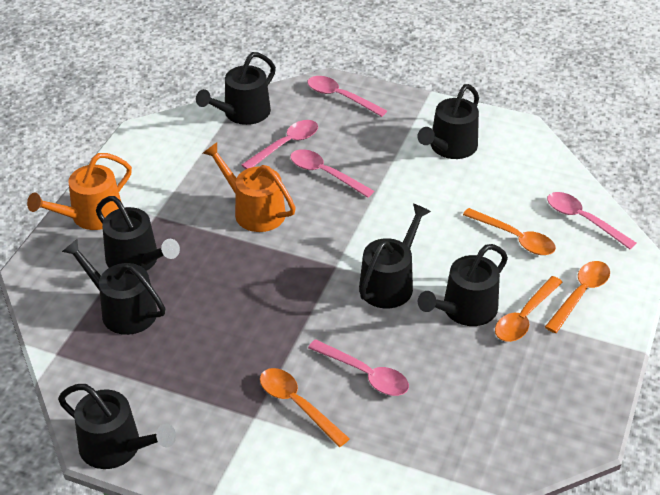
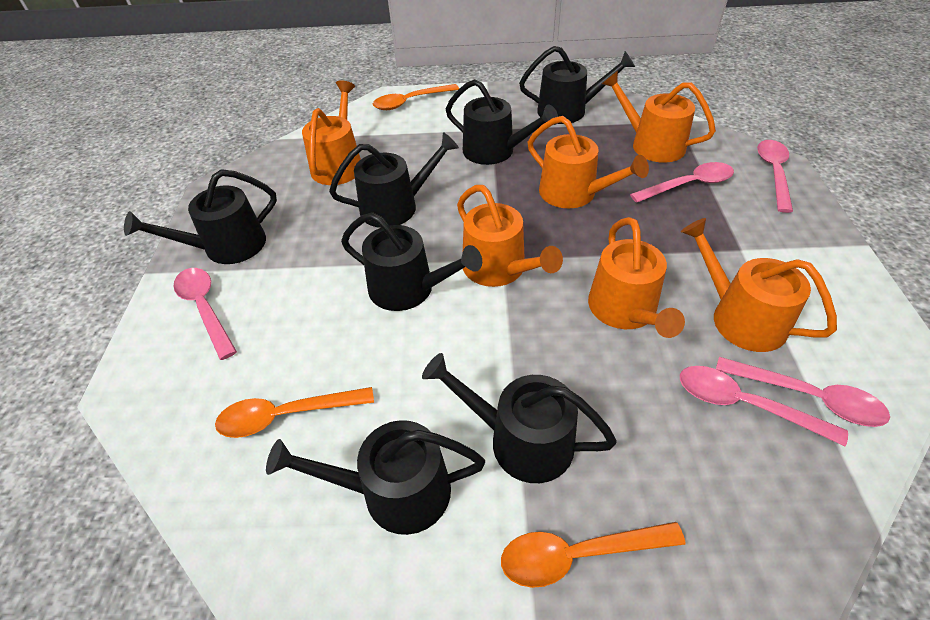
orange spoon: 4 -> 3
orange watering can: 2 -> 6

